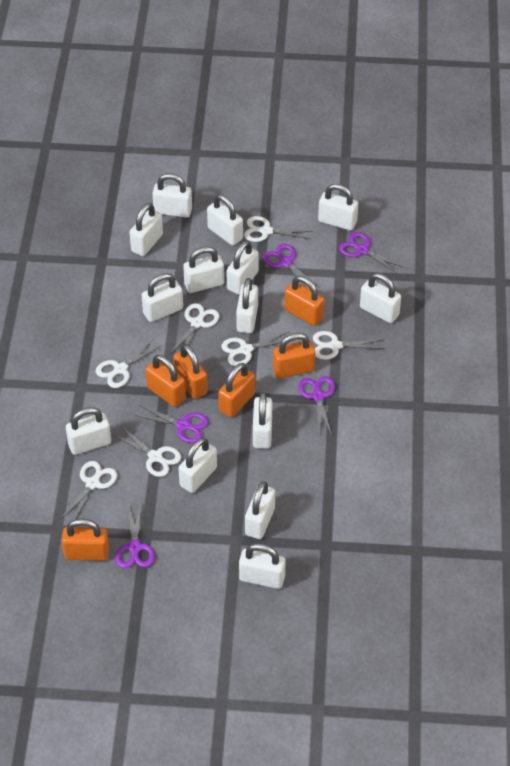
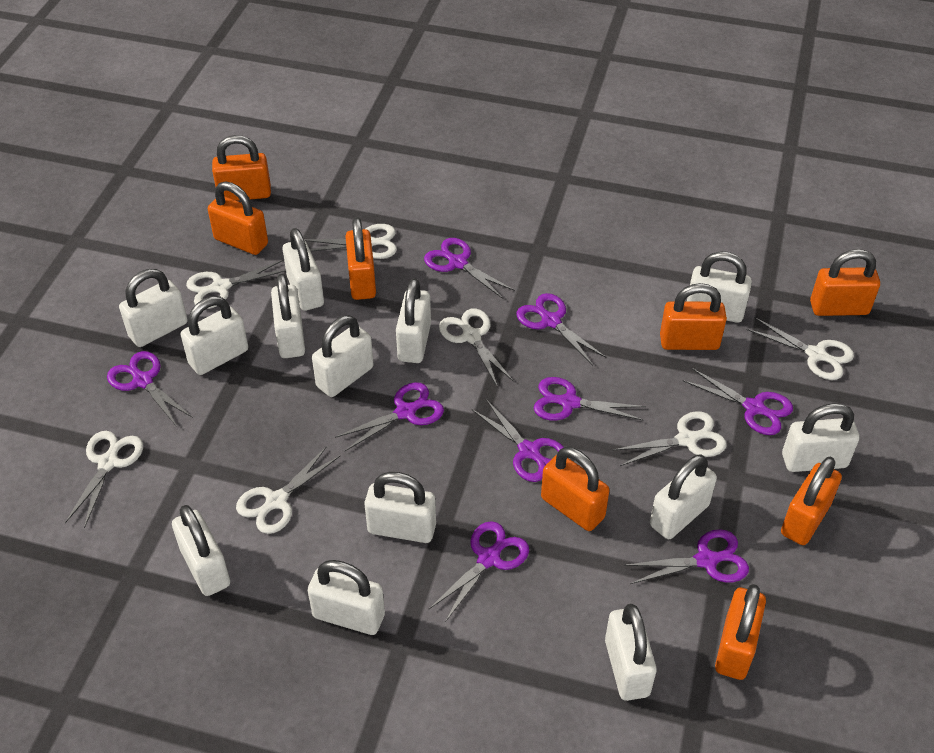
orange padlock: 6 -> 8
purple scissors: 5 -> 9
white padlock: 14 -> 13

